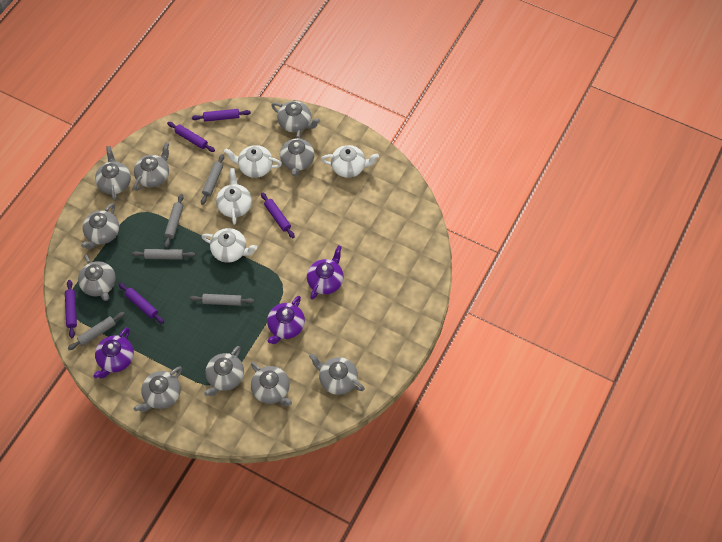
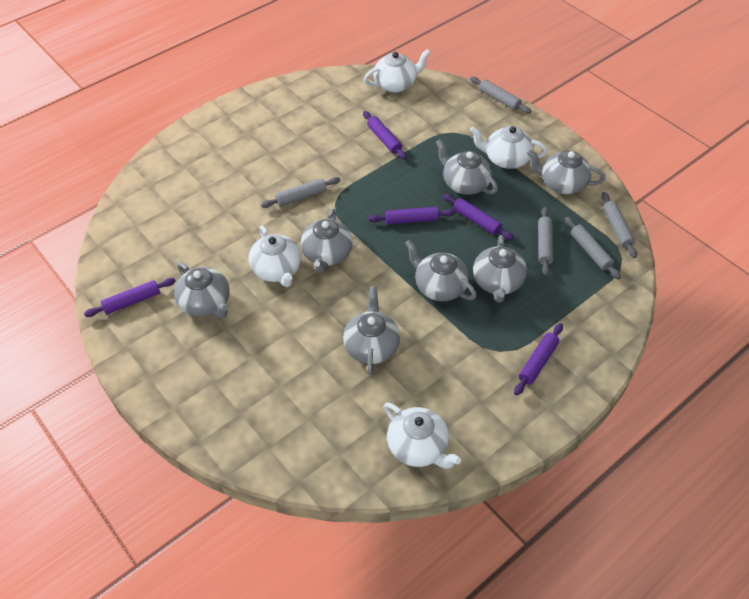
grey teapot: 10 -> 7
purple teapot: 3 -> 0

